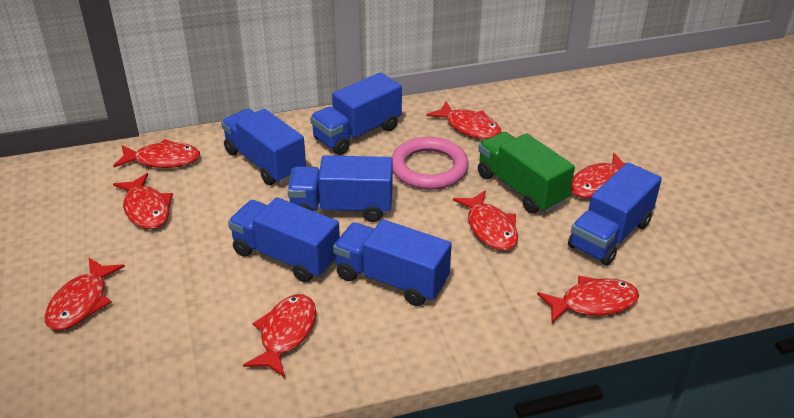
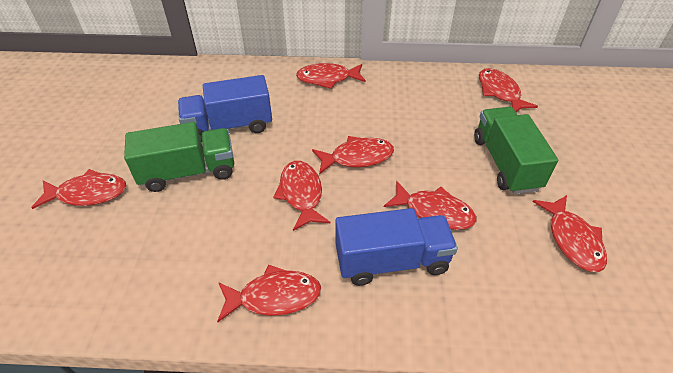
blue truck: 6 -> 2
green truck: 1 -> 2
pink ring: 1 -> 0

